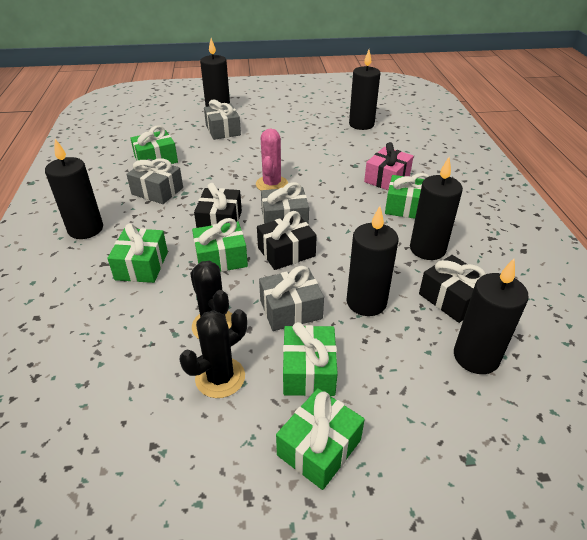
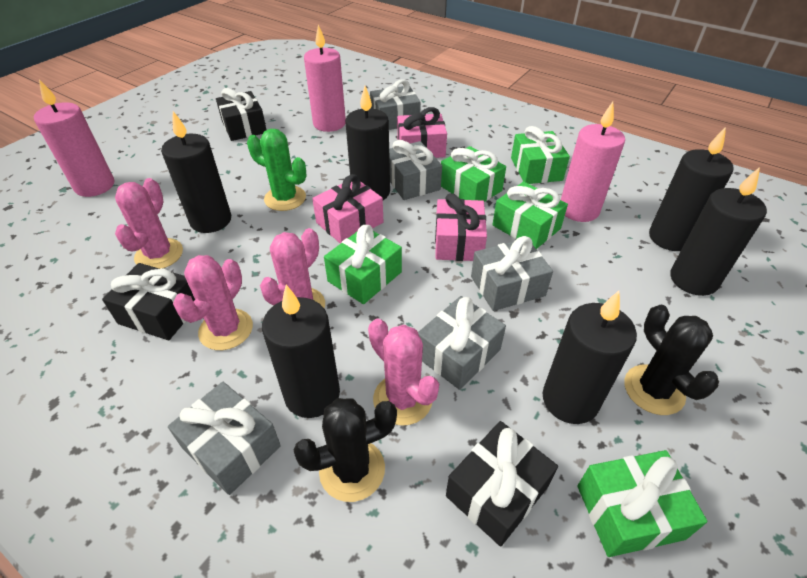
green cactus: 0 -> 1
green gift: 6 -> 5
grey gift: 4 -> 5
pink cactus: 1 -> 4
pink candle: 0 -> 3
pink gift: 1 -> 3

